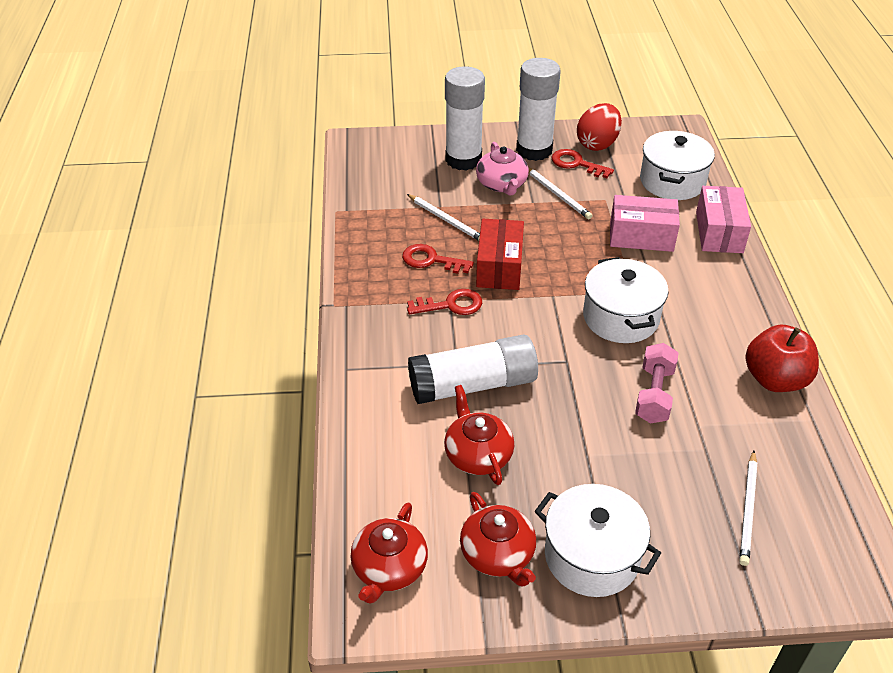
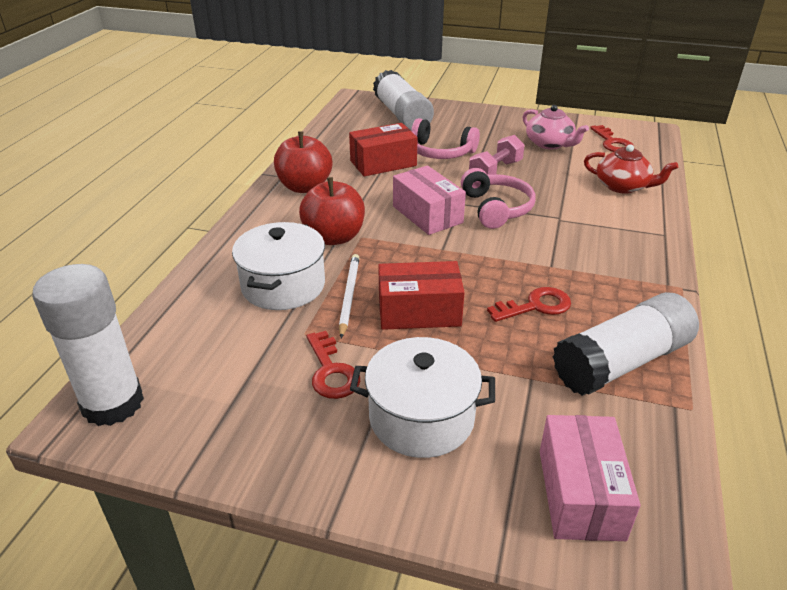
pink headphones: 0 -> 2
red apple: 1 -> 2
red box: 1 -> 2
red egg: 1 -> 0
red teapot: 3 -> 1
white pencil: 3 -> 1
white pot: 3 -> 2

